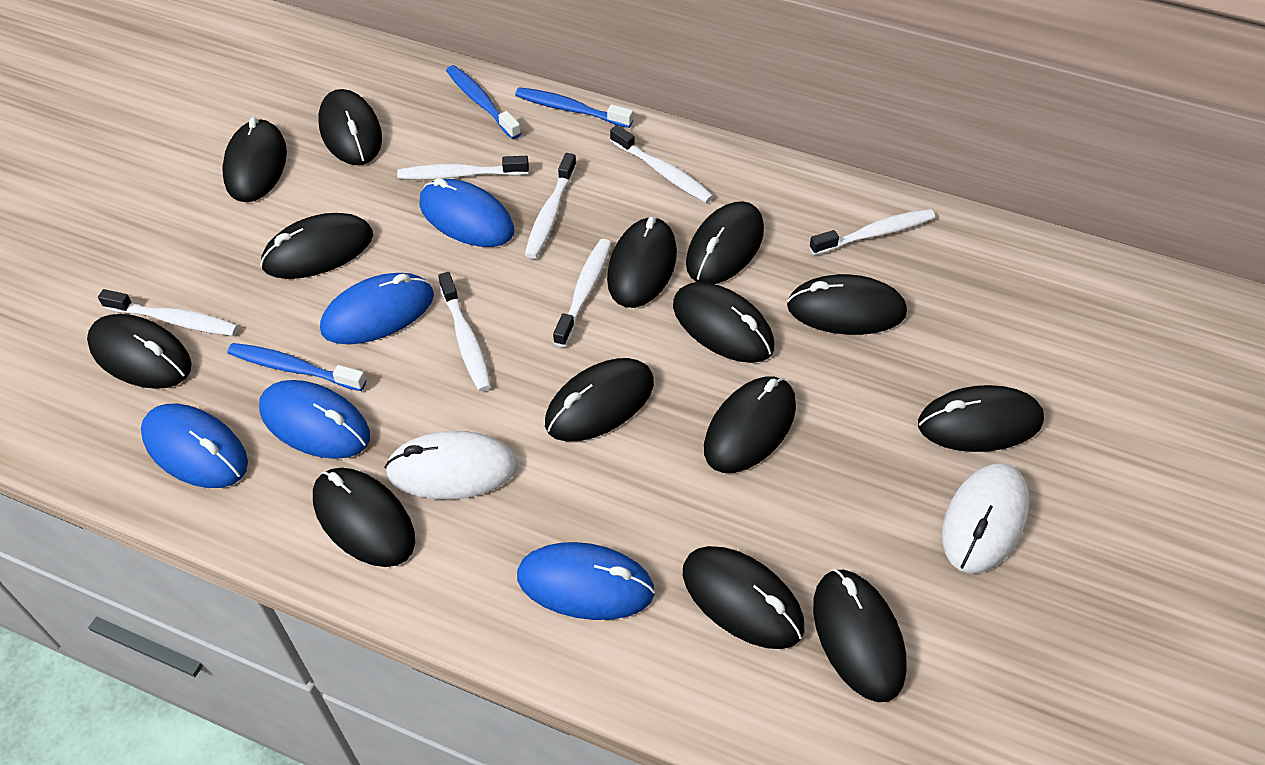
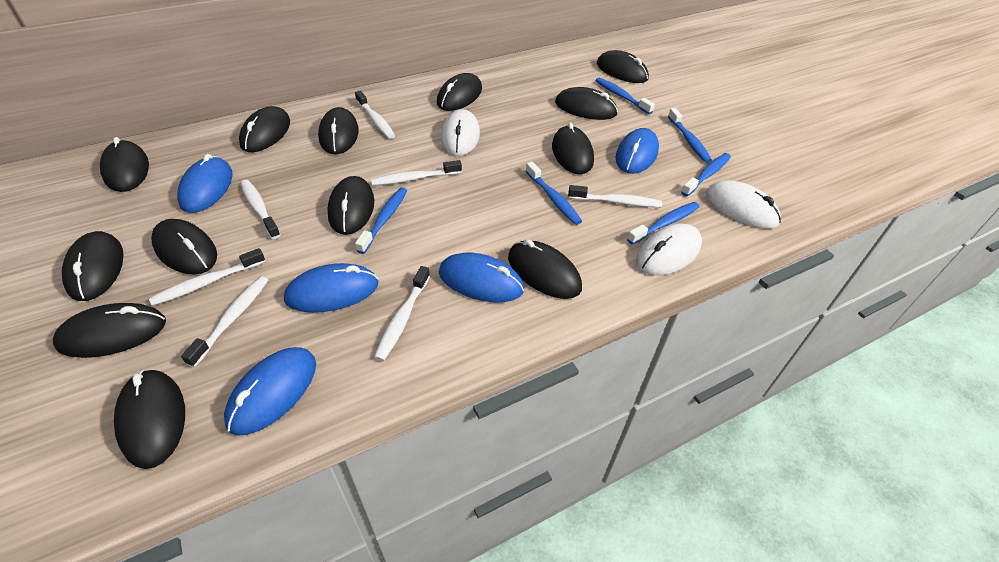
black mouse: 14 -> 13
blue toothbrush: 3 -> 6
white mouse: 2 -> 3

